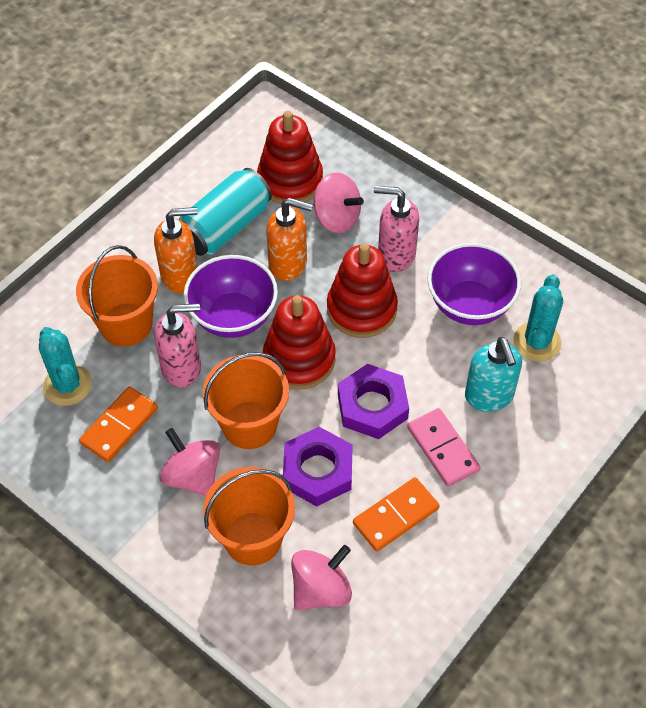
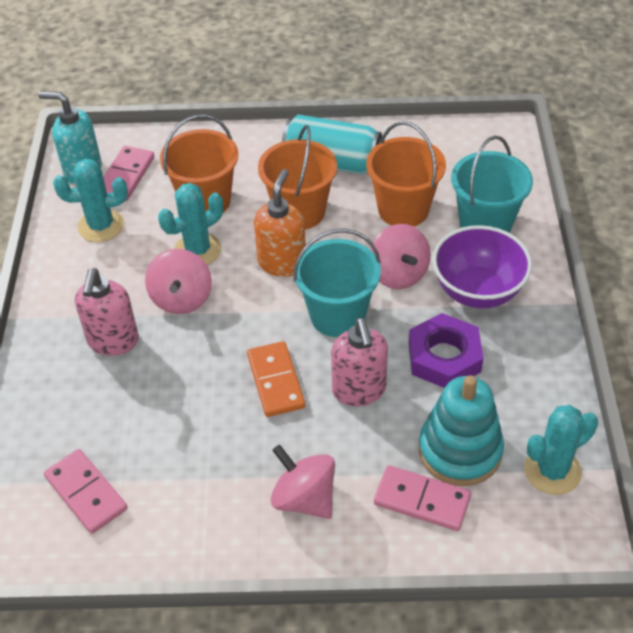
orange domino: 2 -> 1
orange soap dispenser: 2 -> 1
pink domino: 1 -> 3
purple bowl: 2 -> 1
purple nut: 2 -> 1
red stacking toy: 3 -> 0
turquoise bucket: 0 -> 2
turquoise cactus: 2 -> 3
turquoise stacking toy: 0 -> 1

